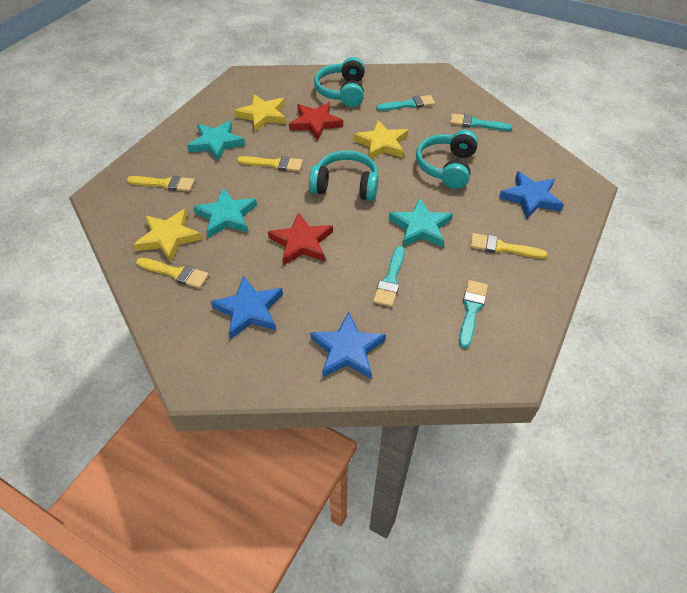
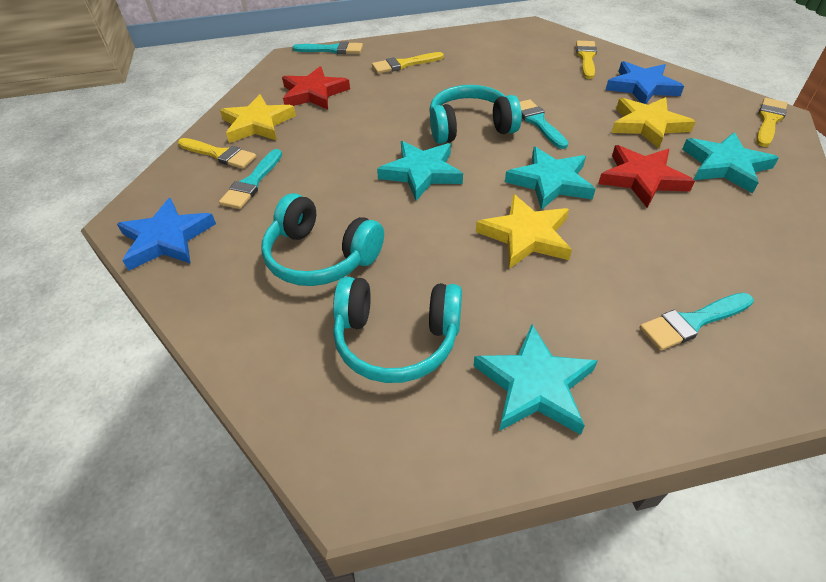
blue star: 3 -> 2
turquoise star: 3 -> 4

